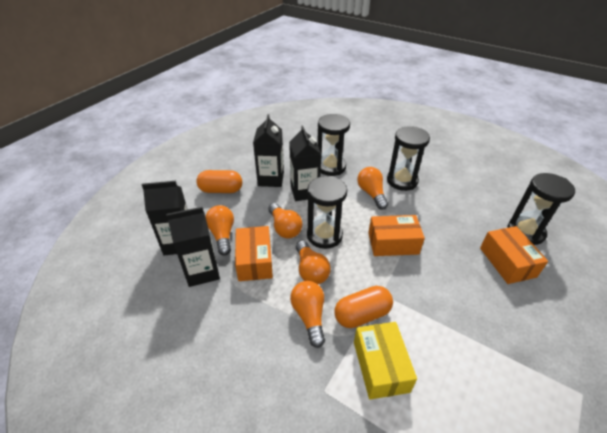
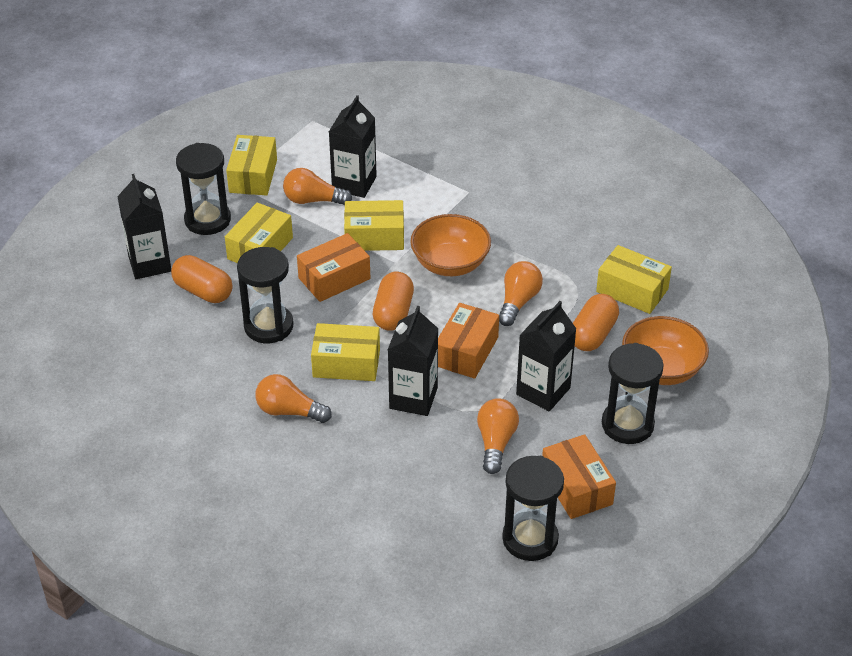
orange bowl: 0 -> 2
orange capsule: 2 -> 3
orange light bulb: 5 -> 4
yellow box: 1 -> 5

